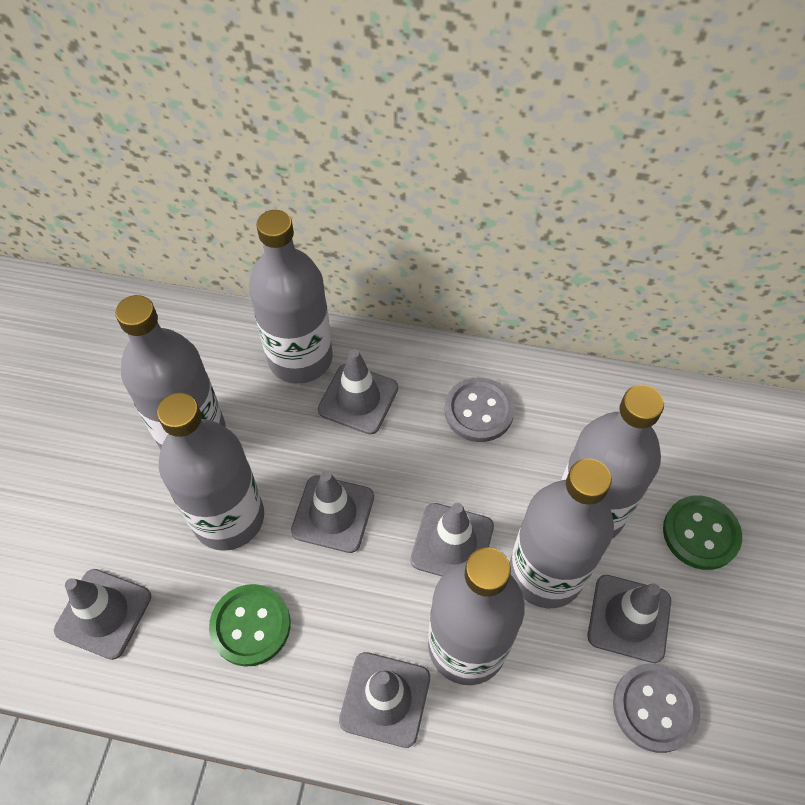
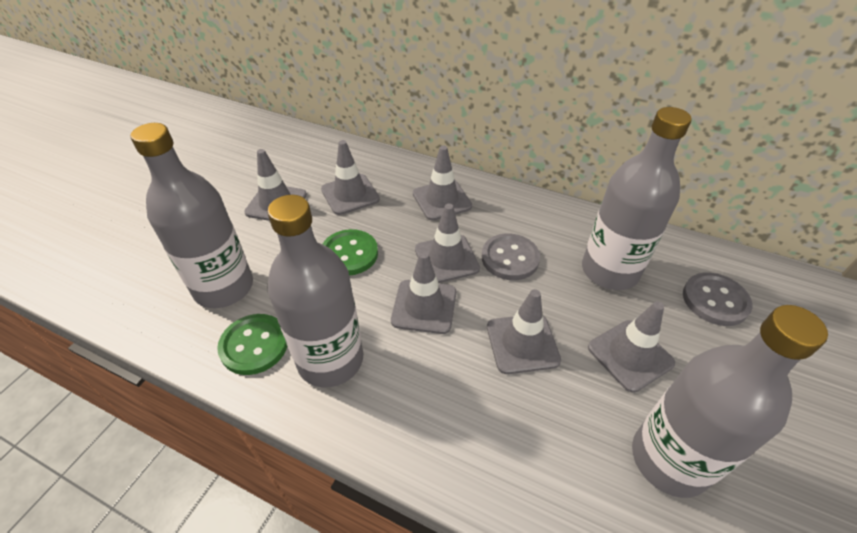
grey bottle: 6 -> 4
grey traffic cone: 6 -> 7

